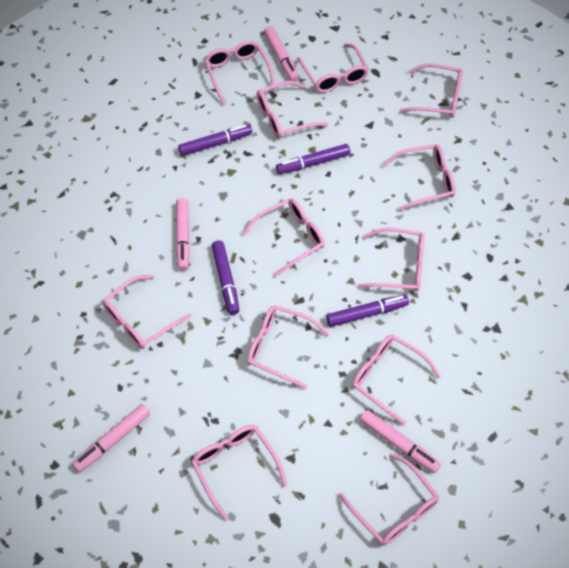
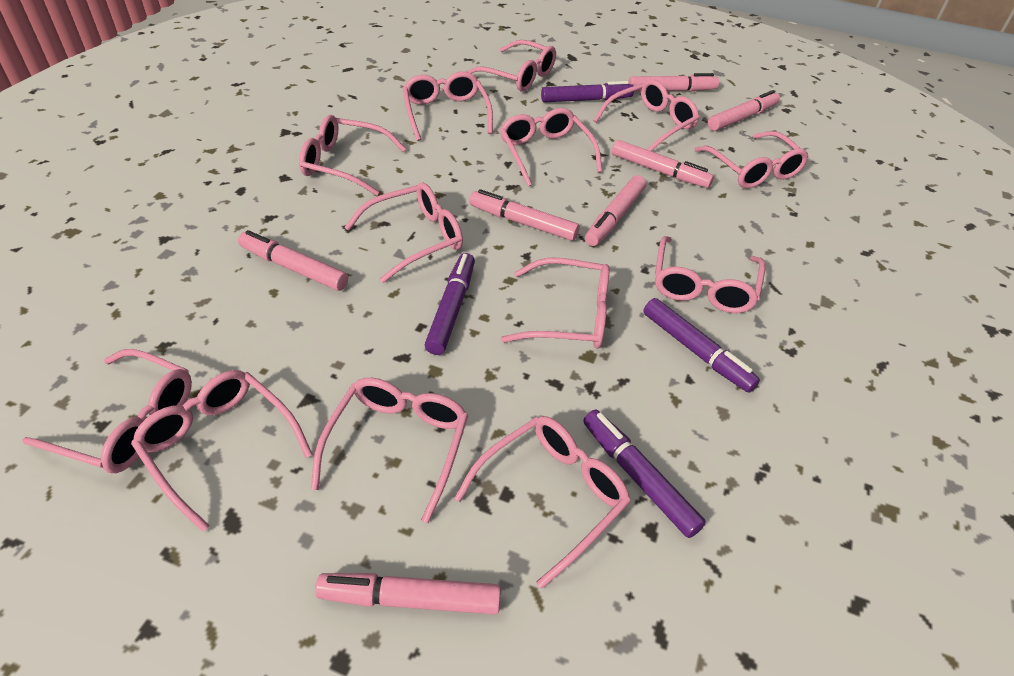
pink glasses: 12 -> 13
pink marker: 4 -> 7

